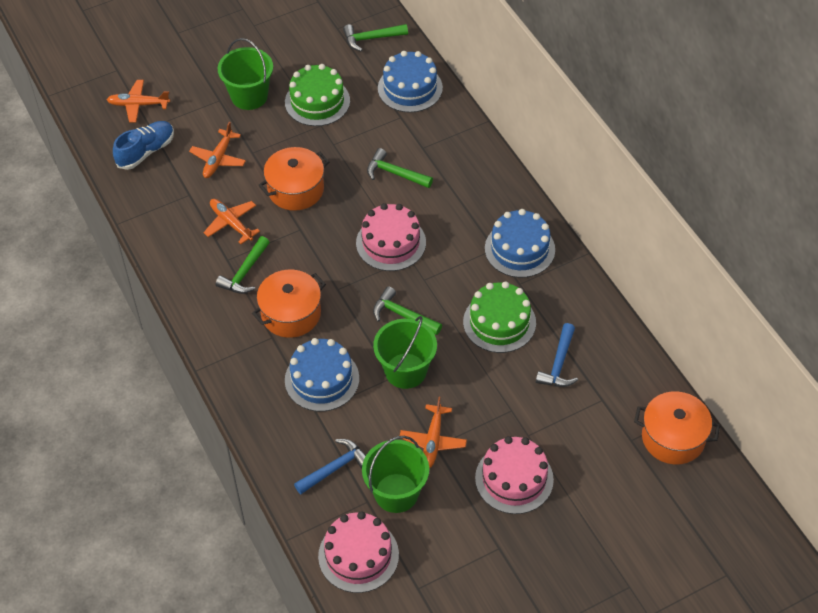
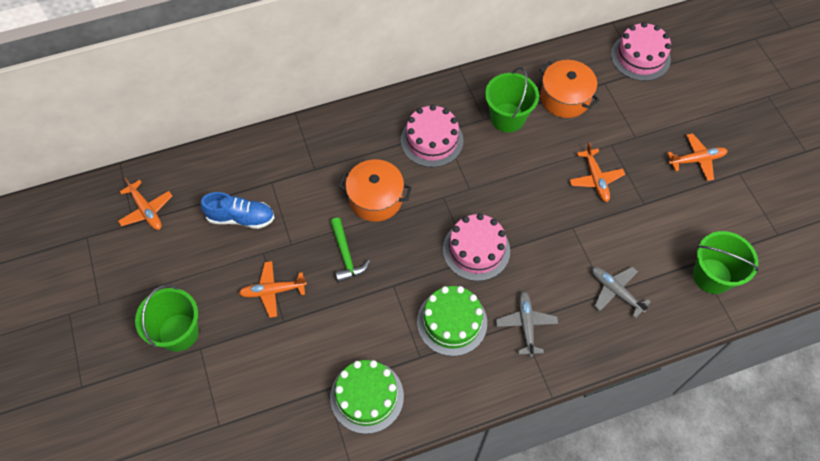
blue cake: 3 -> 0
blue hammer: 2 -> 0
green hammer: 4 -> 1
grey plane: 0 -> 2
orange pot: 3 -> 2

